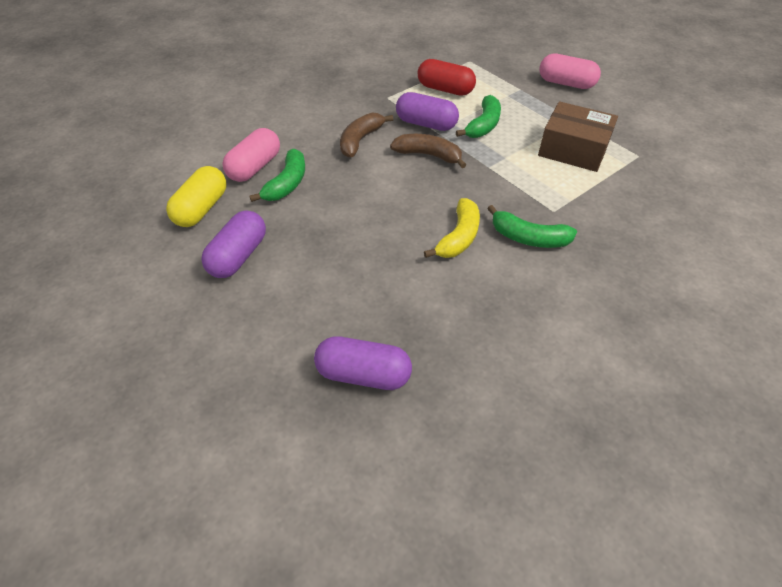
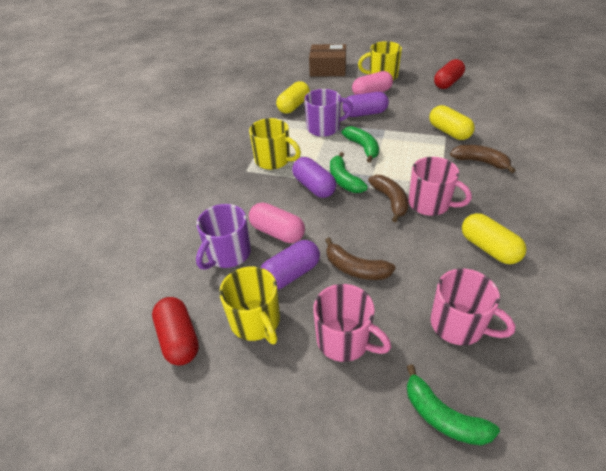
brown banana: 2 -> 3
pink mug: 0 -> 3
purple mug: 0 -> 2
red capsule: 1 -> 2
yellow banana: 1 -> 0
yellow capsule: 1 -> 3
yellow mug: 0 -> 3

